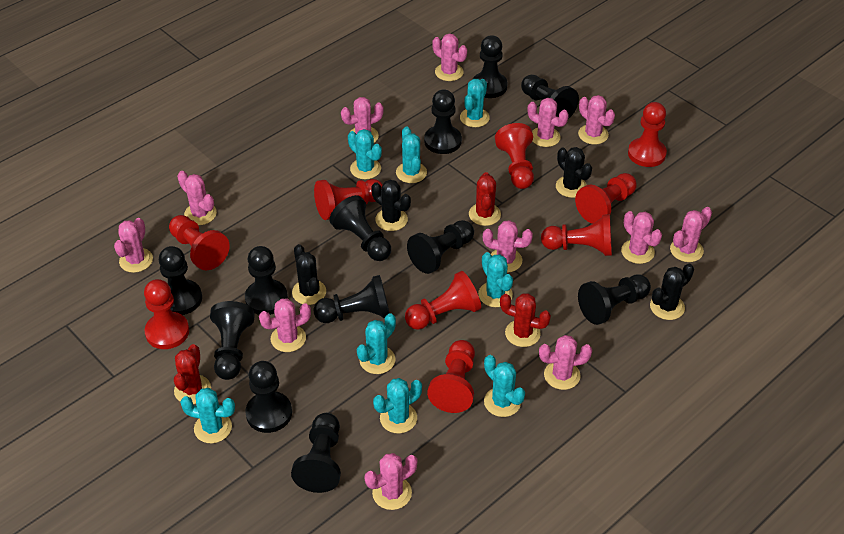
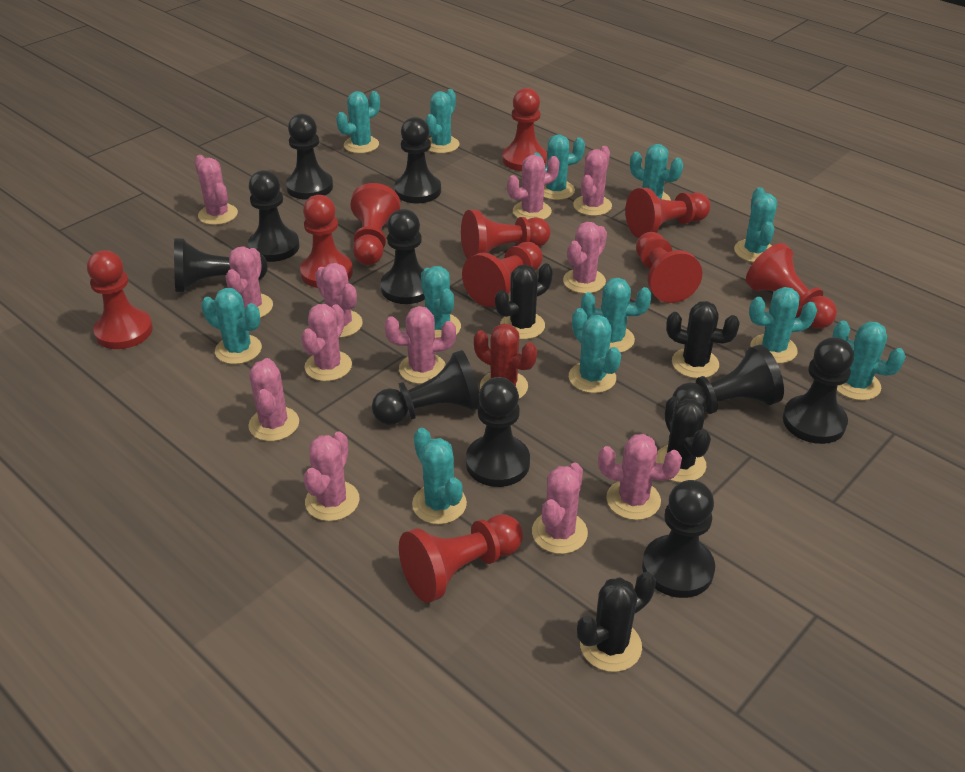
black pawn: 12 -> 10
red cactus: 3 -> 1
red pawn: 9 -> 10
turquoise cactus: 8 -> 12

